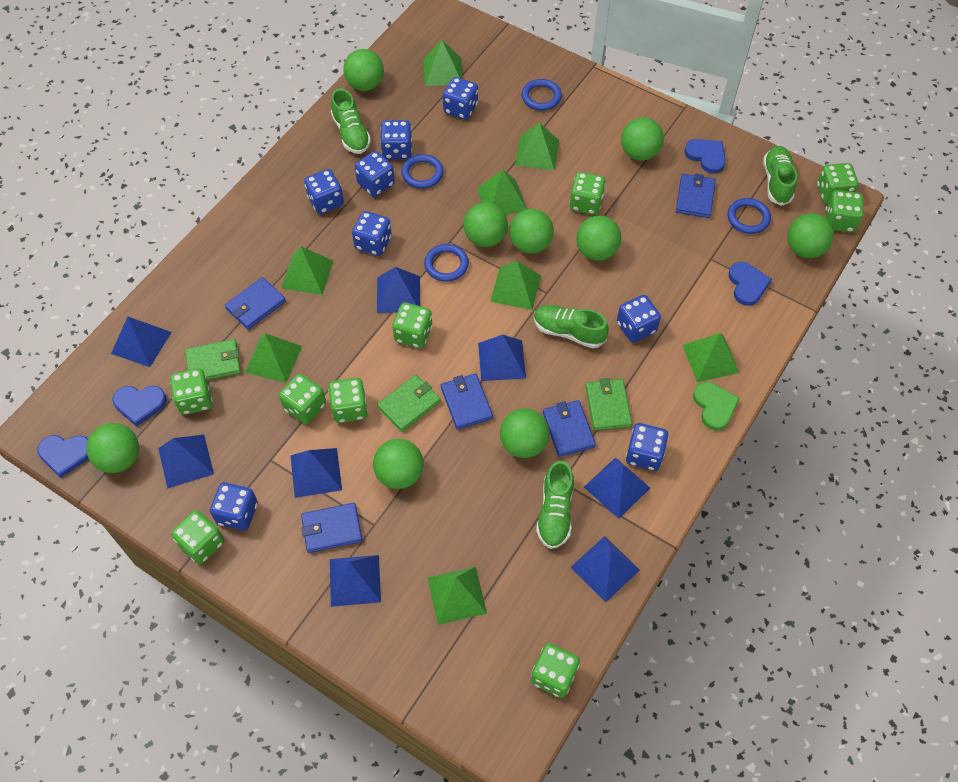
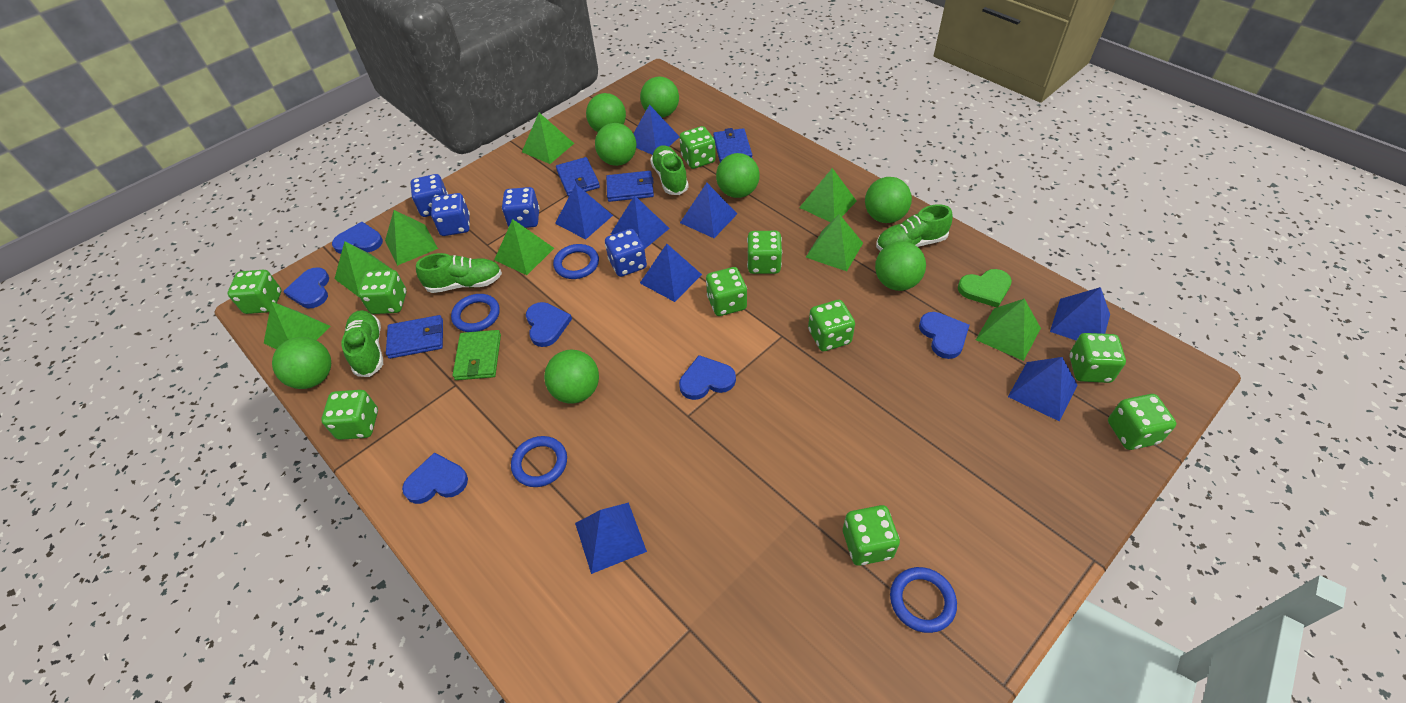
blue dice: 8 -> 4
blue heart: 4 -> 6
blue wallet: 5 -> 4
green ball: 9 -> 8
green dice: 9 -> 10
green wallet: 3 -> 1

